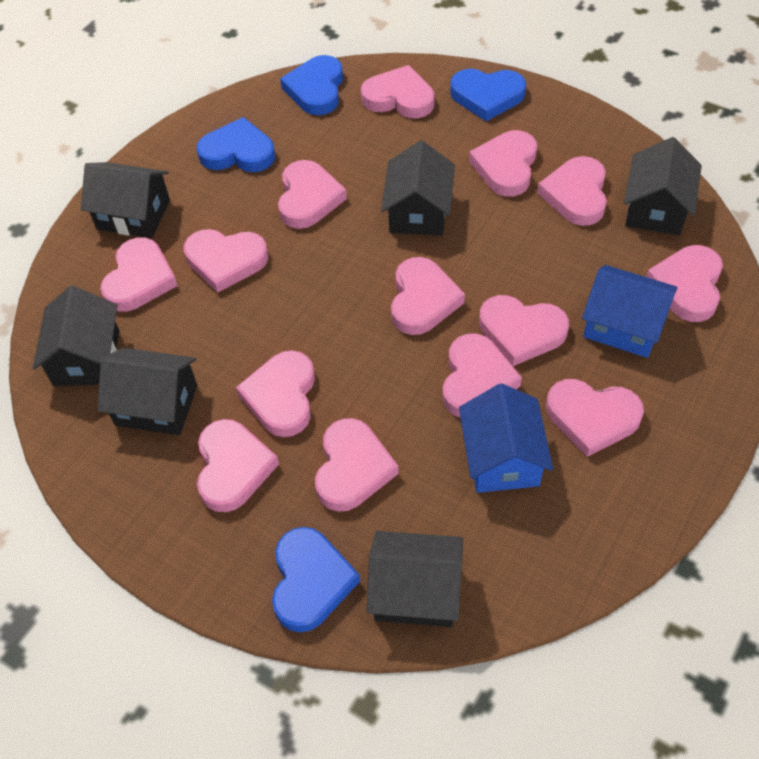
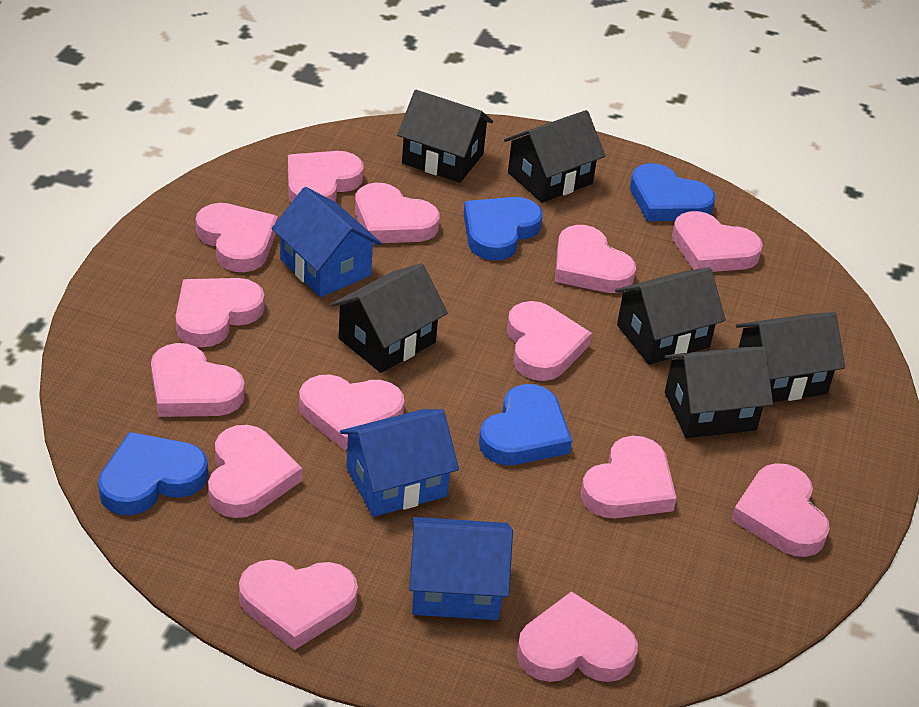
blue house: 2 -> 3

